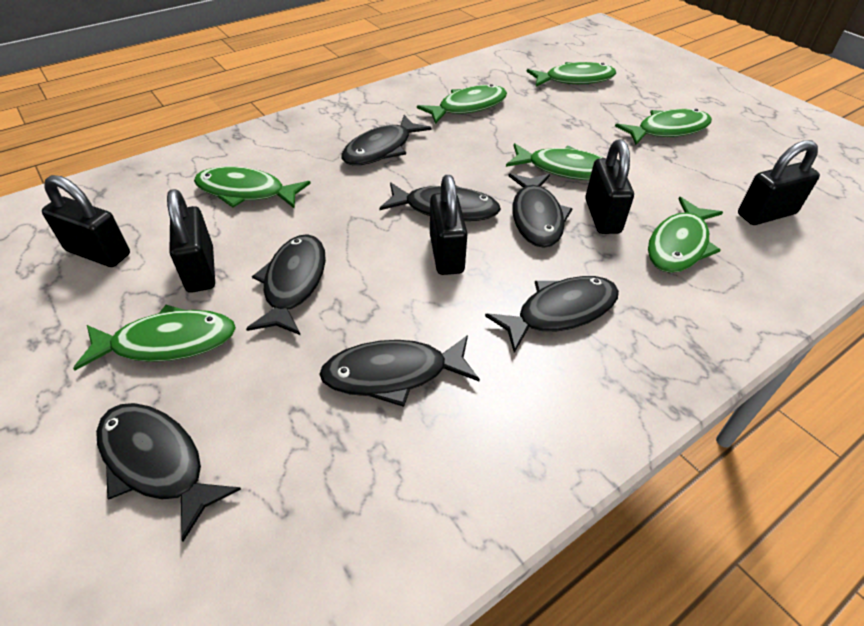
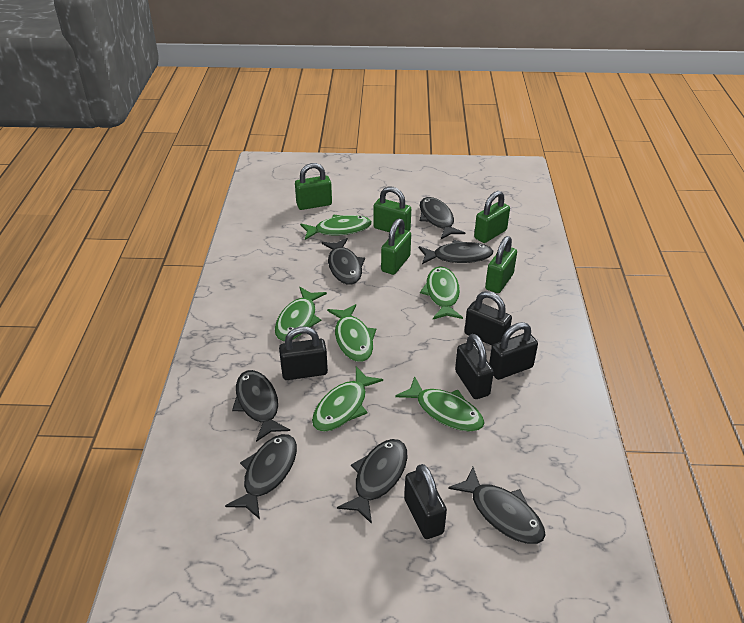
green fish: 7 -> 6
green padlock: 0 -> 5

